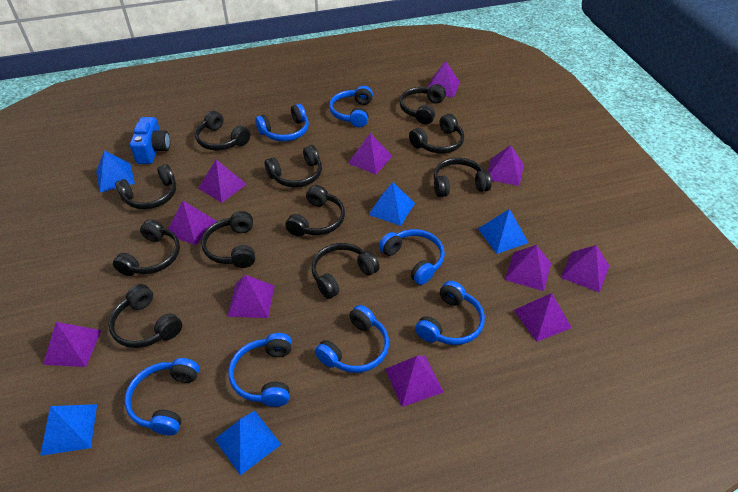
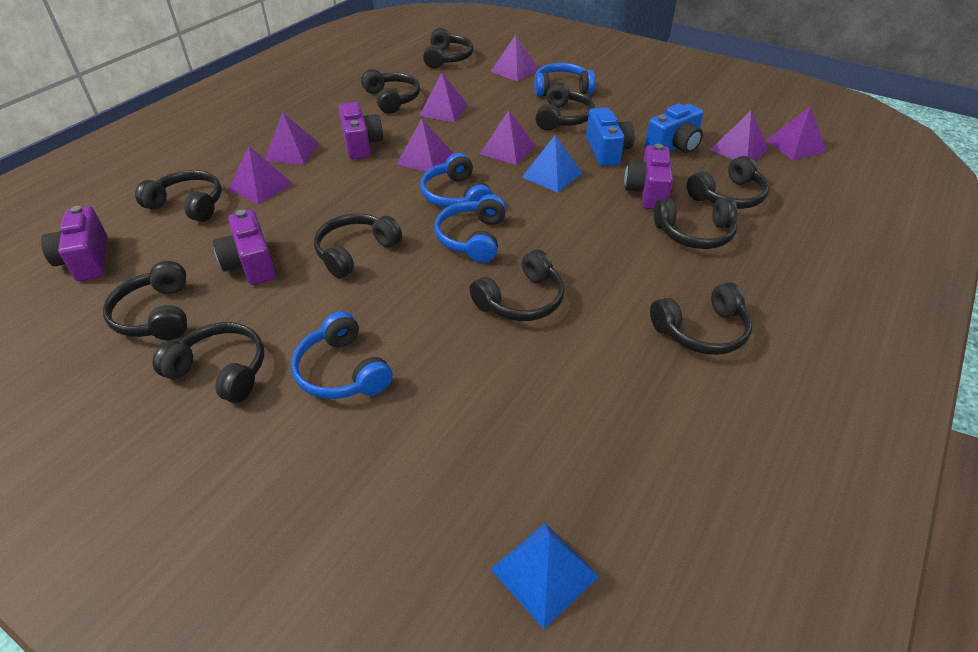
blue camera: 1 -> 2
blue headphones: 7 -> 4
blue pyramid: 5 -> 2
purple camera: 0 -> 4
purple pyramid: 11 -> 8

